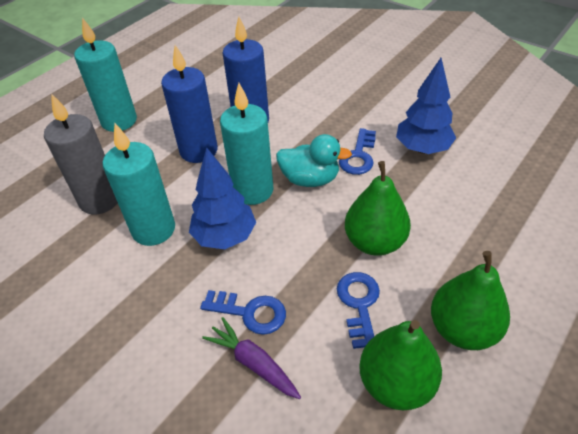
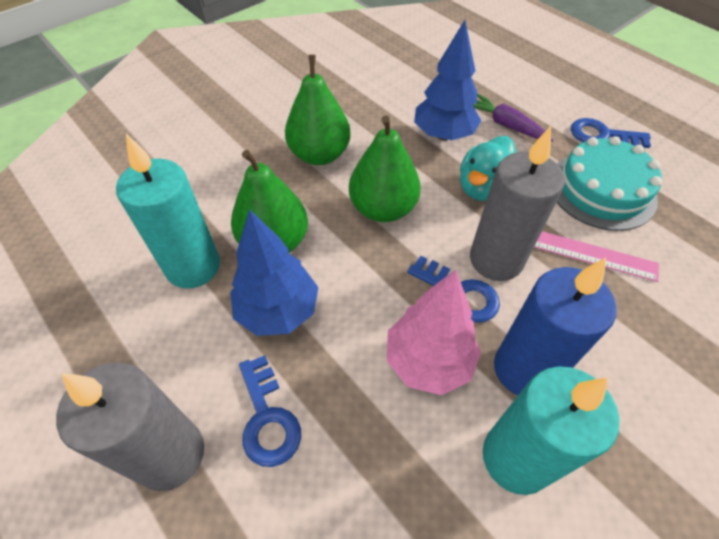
blue candle: 2 -> 1
grey candle: 1 -> 2
pink ruler: 0 -> 1
pink tree: 0 -> 1
turquoise cake: 0 -> 1
turquoise candle: 3 -> 2

